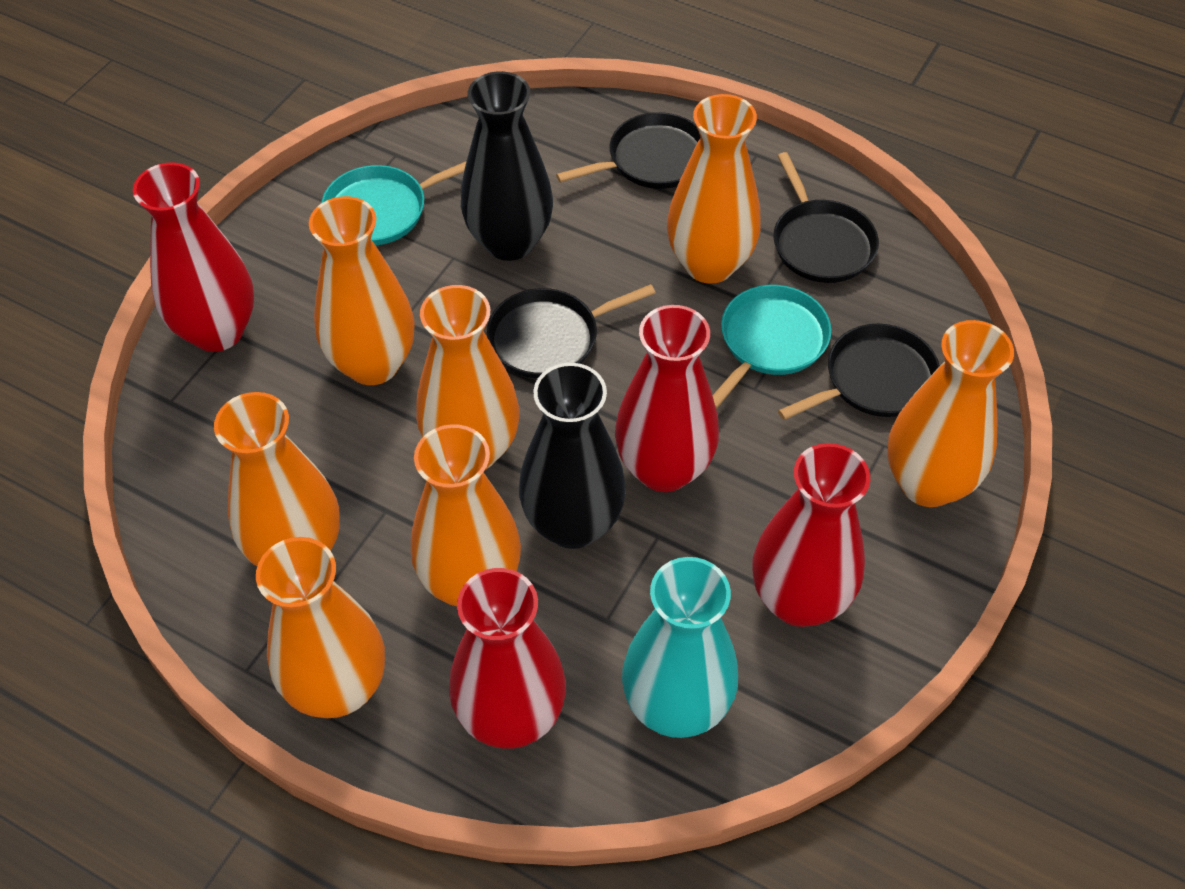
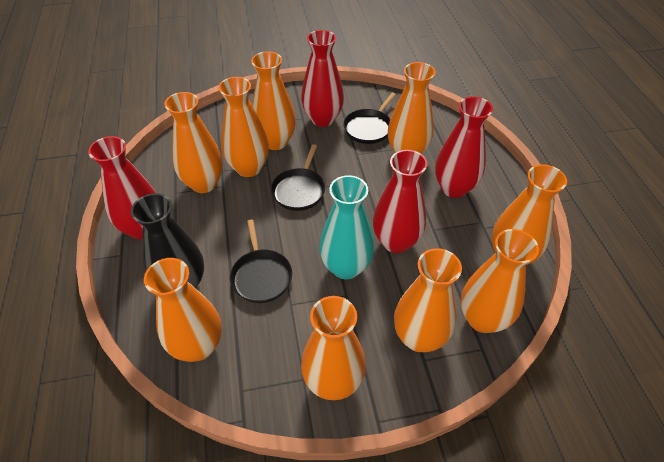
black pan: 4 -> 3
black vase: 2 -> 1
orange vase: 7 -> 9
turquoise pan: 2 -> 0

